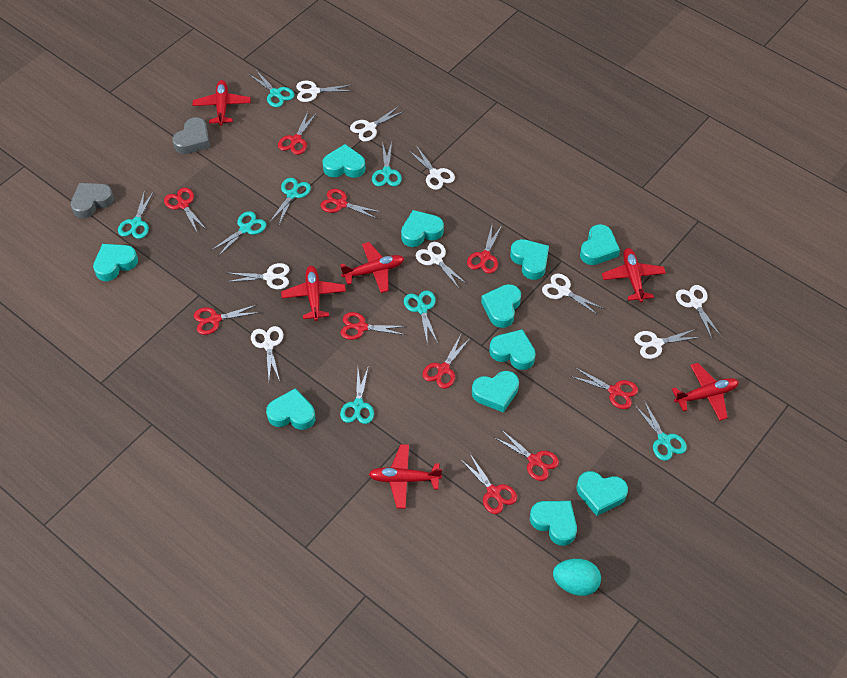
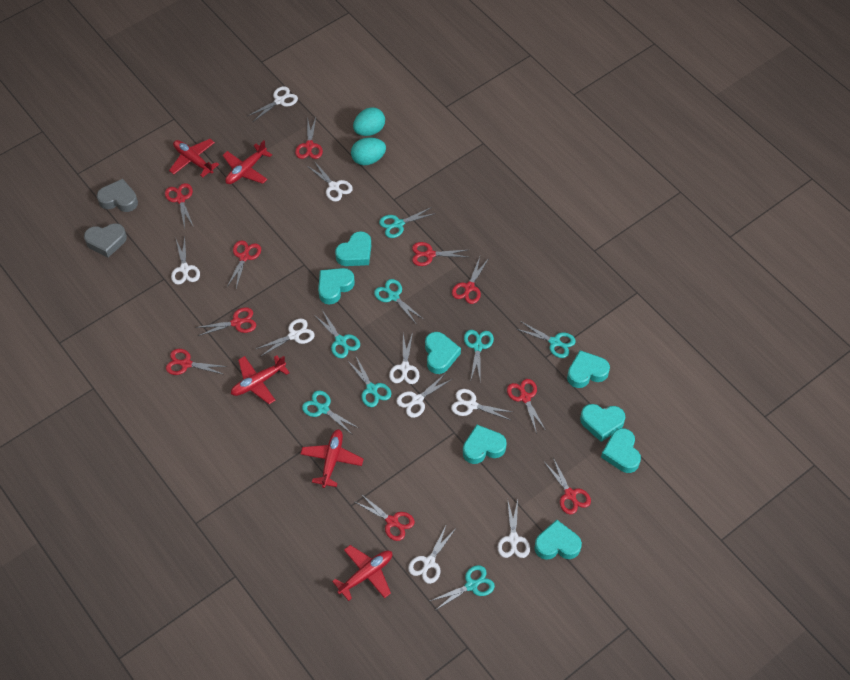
red plane: 6 -> 5
turquoise egg: 1 -> 2
turquoise heart: 11 -> 8

